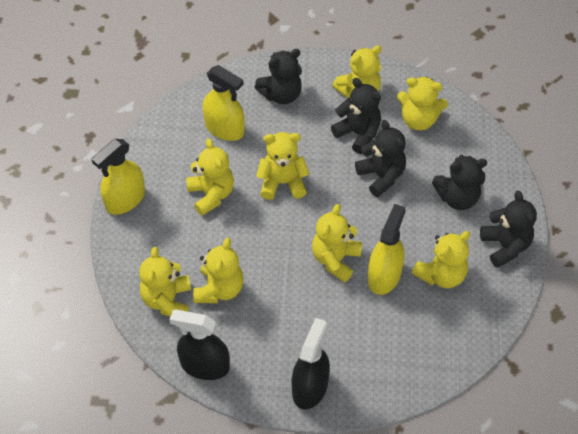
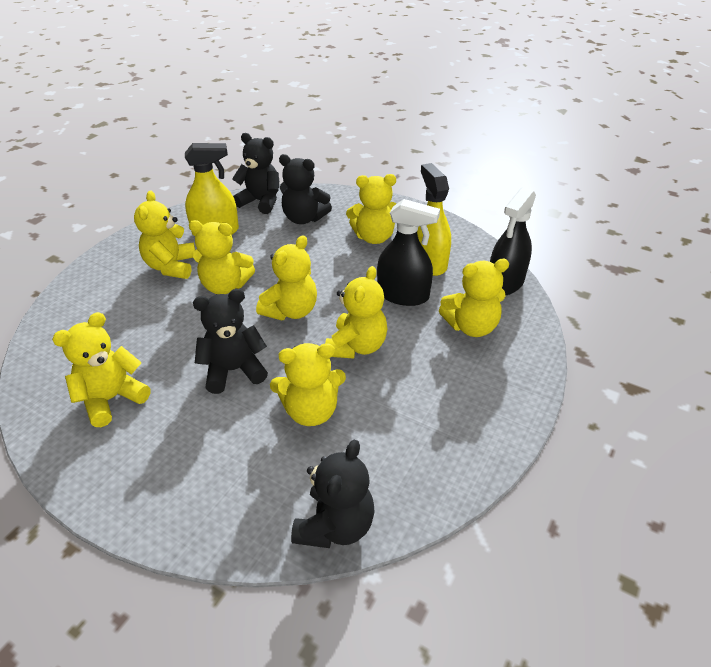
black teddy bear: 5 -> 4
yellow spray bottle: 3 -> 2

